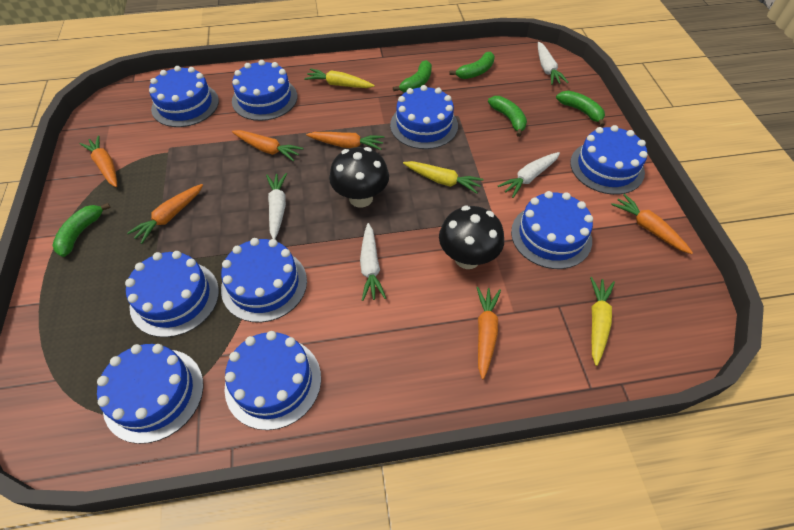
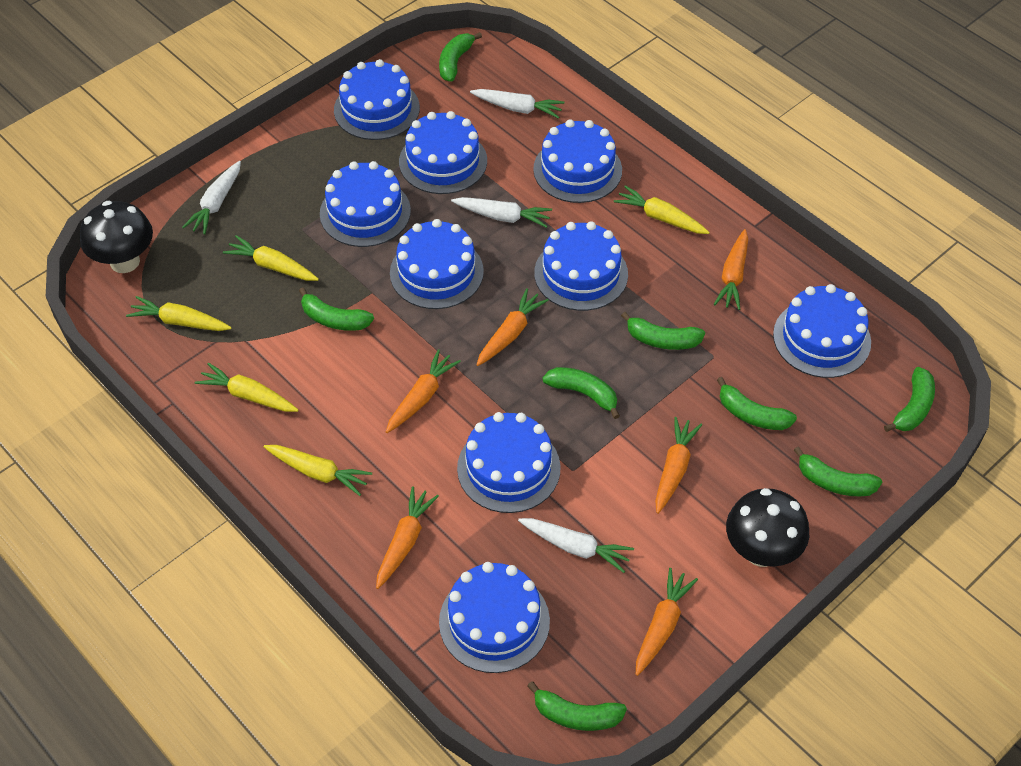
green banana: 5 -> 8
yellow carrot: 3 -> 5

